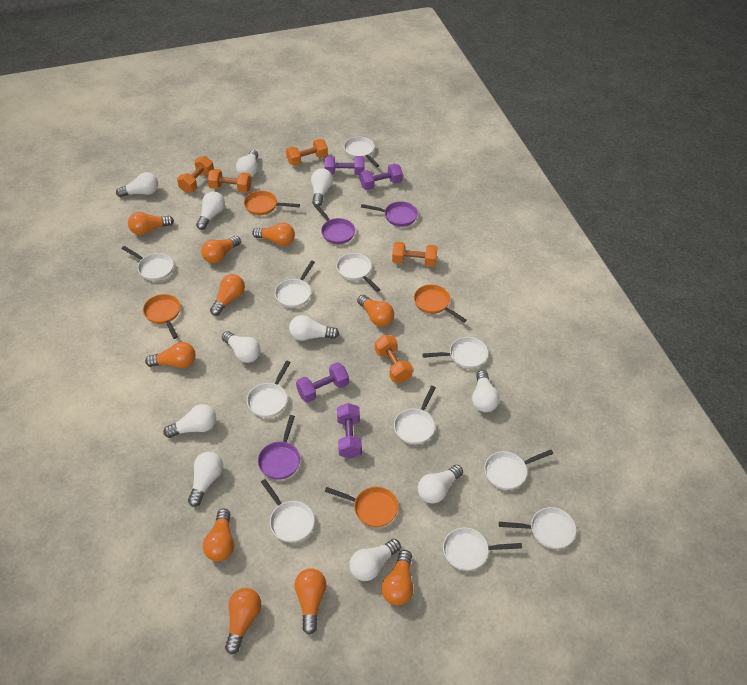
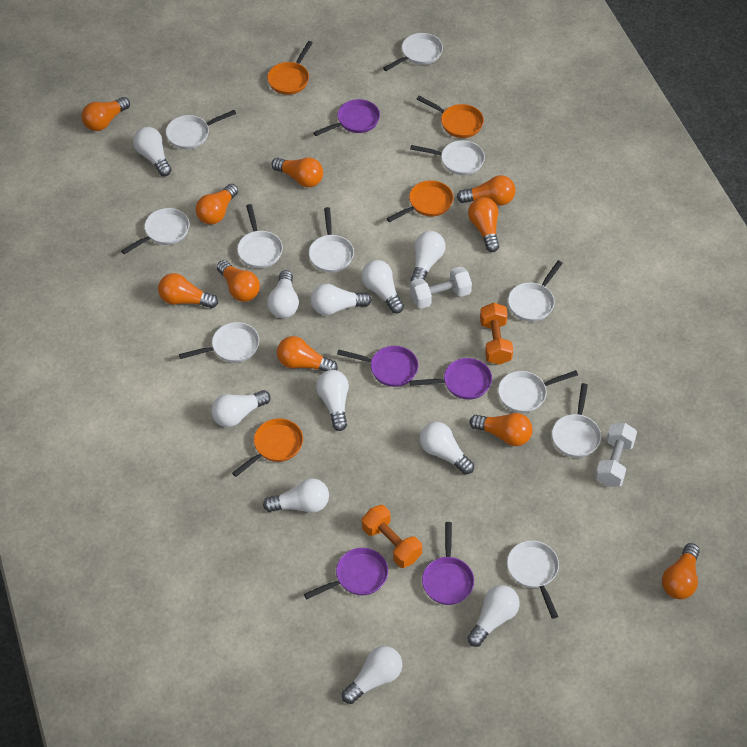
orange dumbbell: 5 -> 2
purple dumbbell: 4 -> 0
purple pan: 3 -> 5
white dumbbell: 0 -> 2

